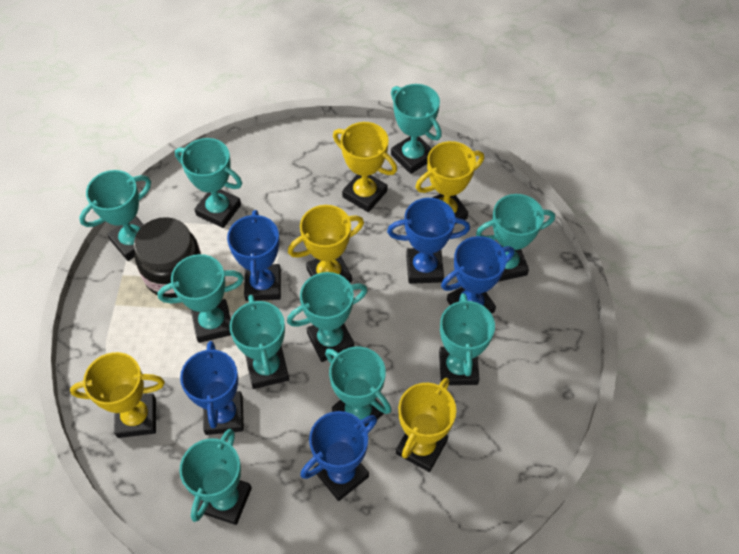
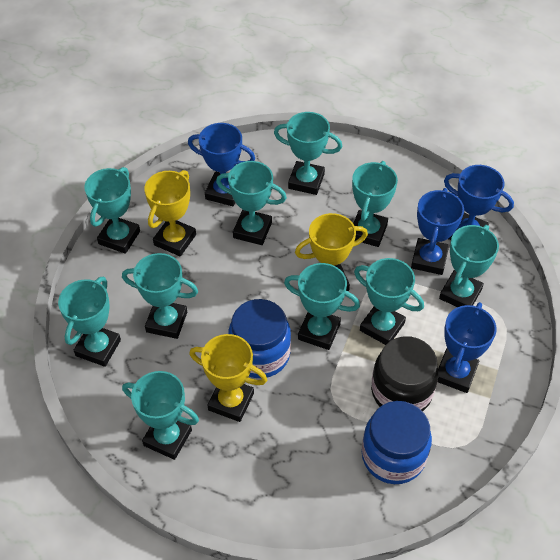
blue jar: 0 -> 2
blue trophy: 5 -> 4
yellow trophy: 5 -> 3

